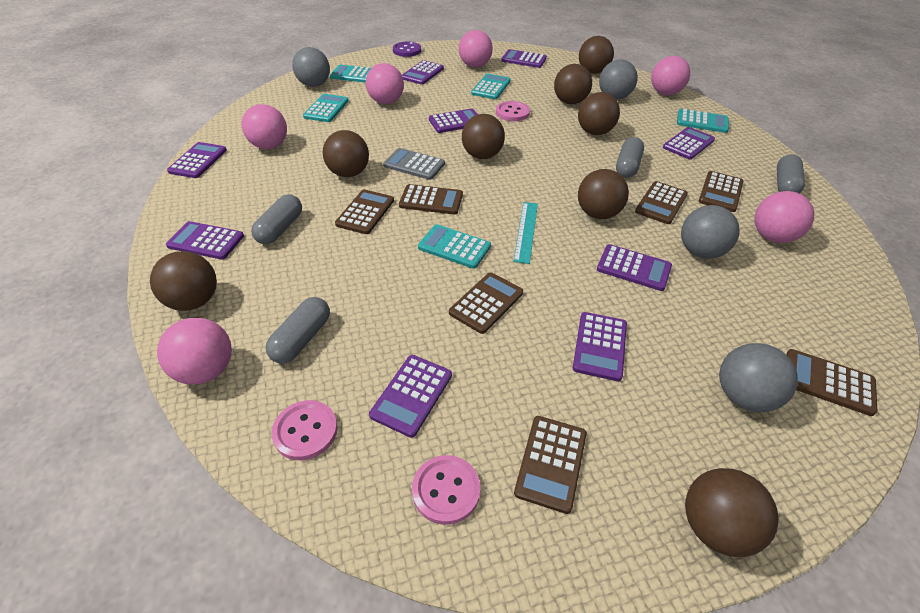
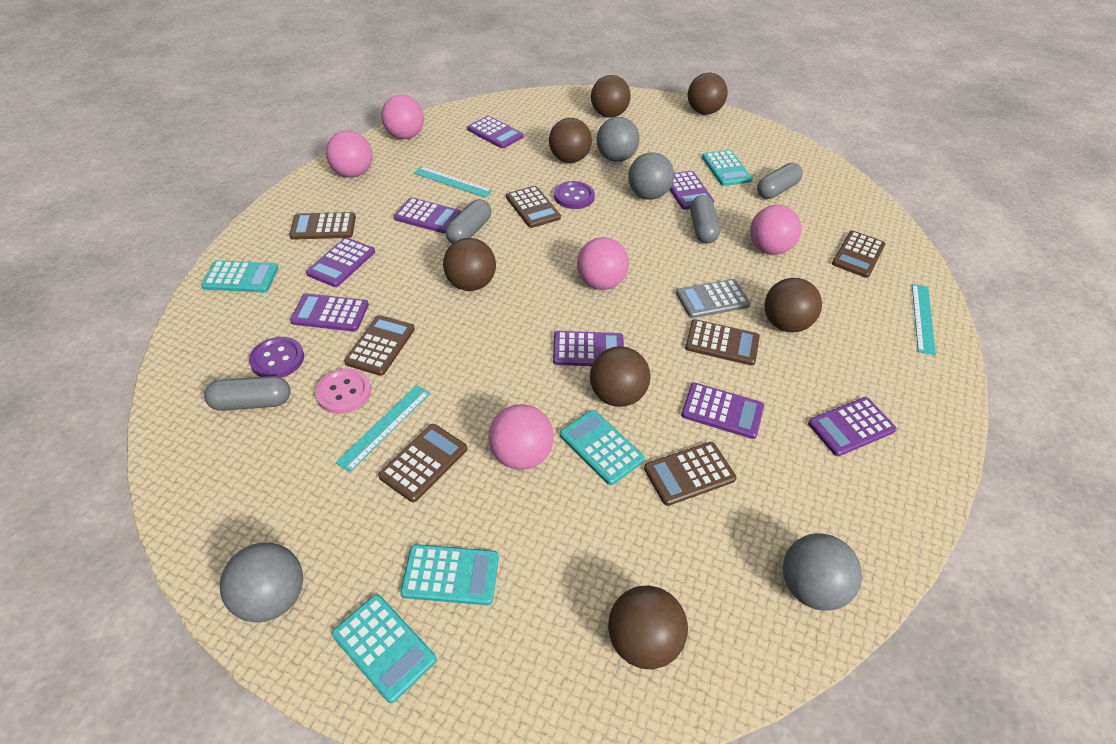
brown ball: 8 -> 7
pink ball: 6 -> 5
pink button: 3 -> 1
purple button: 1 -> 2
purple calculator: 9 -> 8
turquoise ruler: 1 -> 3

